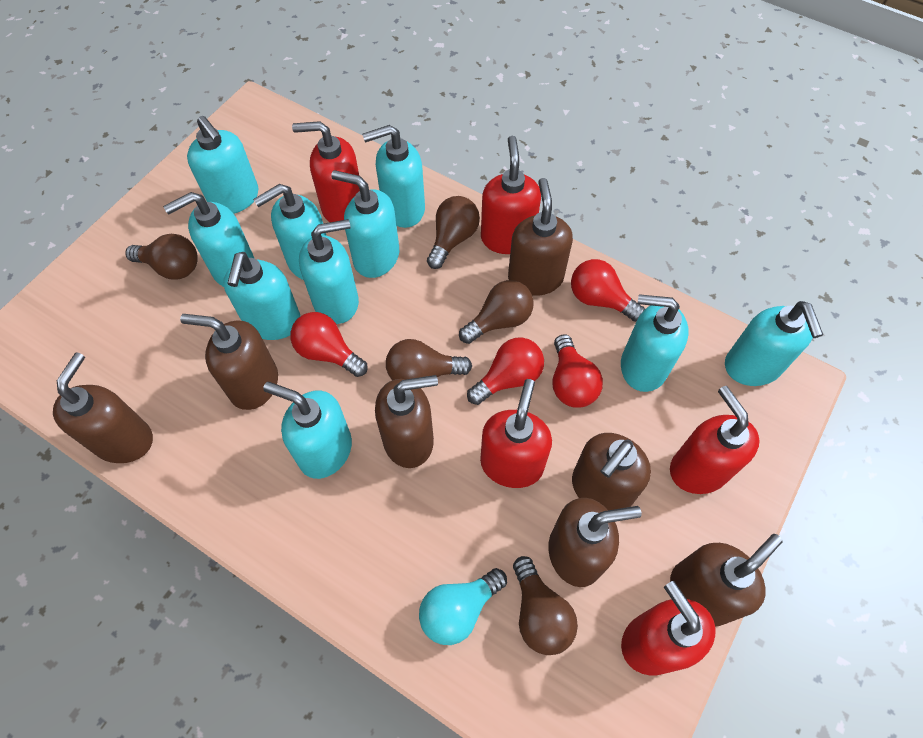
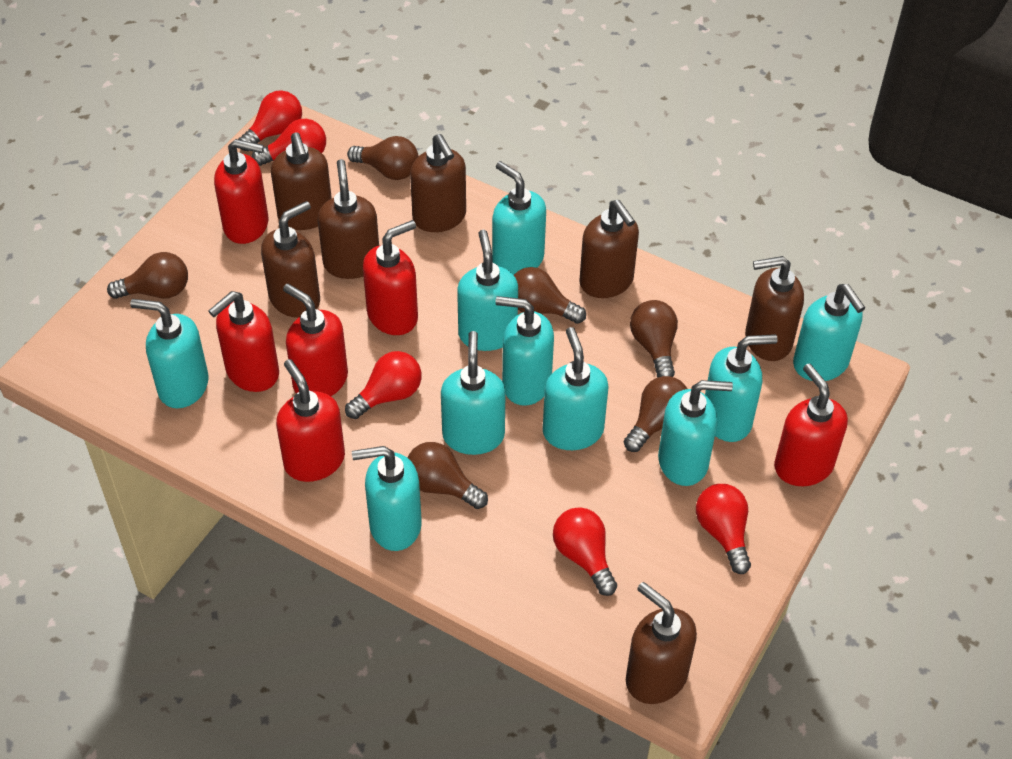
brown light bulb: 5 -> 6
red light bulb: 4 -> 5
red soap dispenser: 5 -> 6
turquoise light bulb: 1 -> 0

